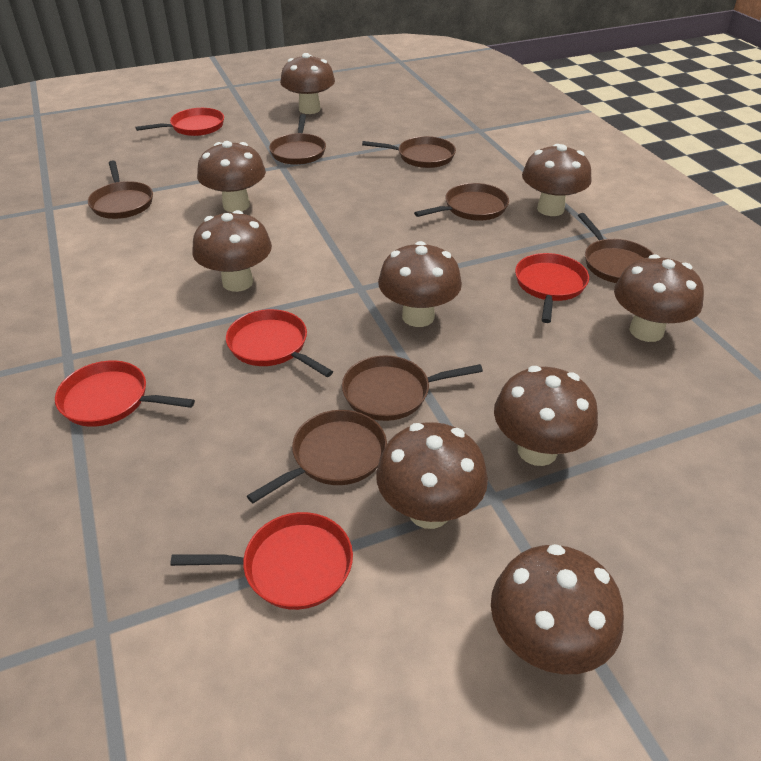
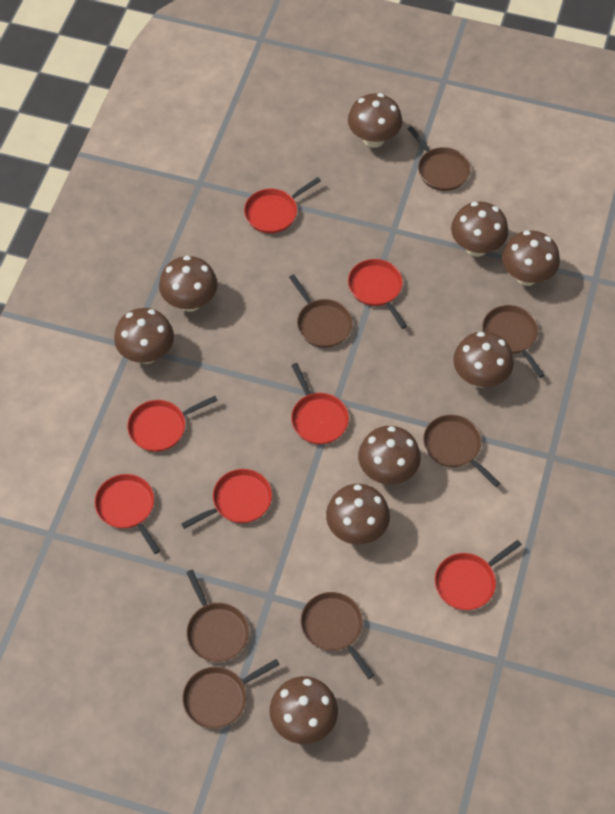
red pan: 5 -> 7

